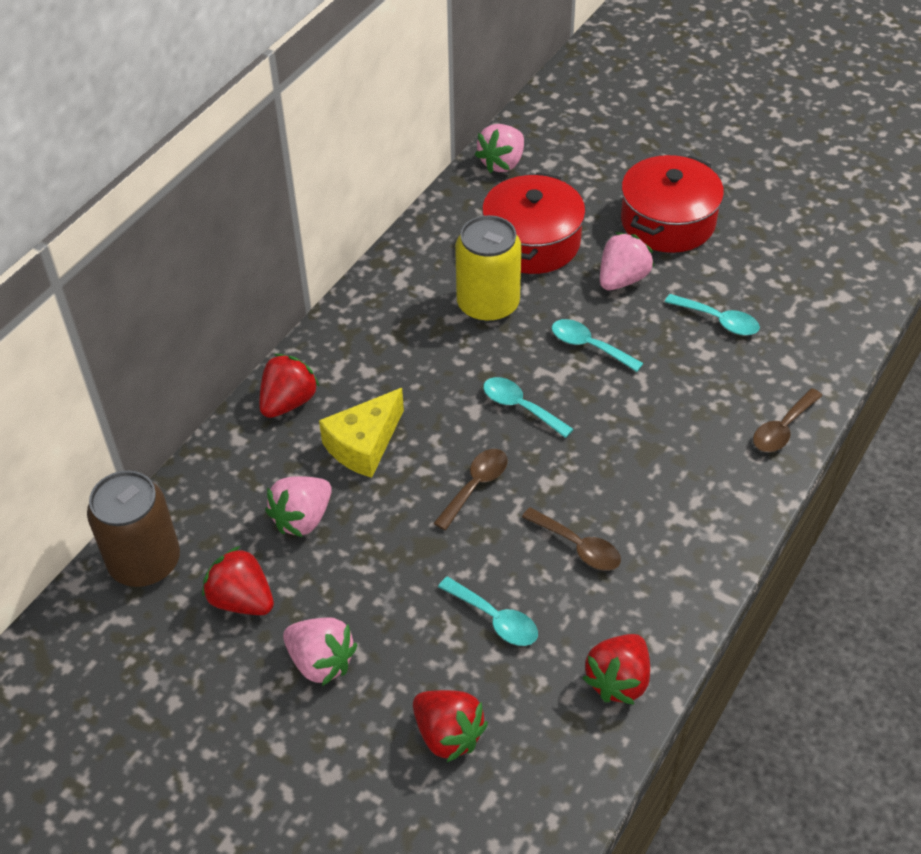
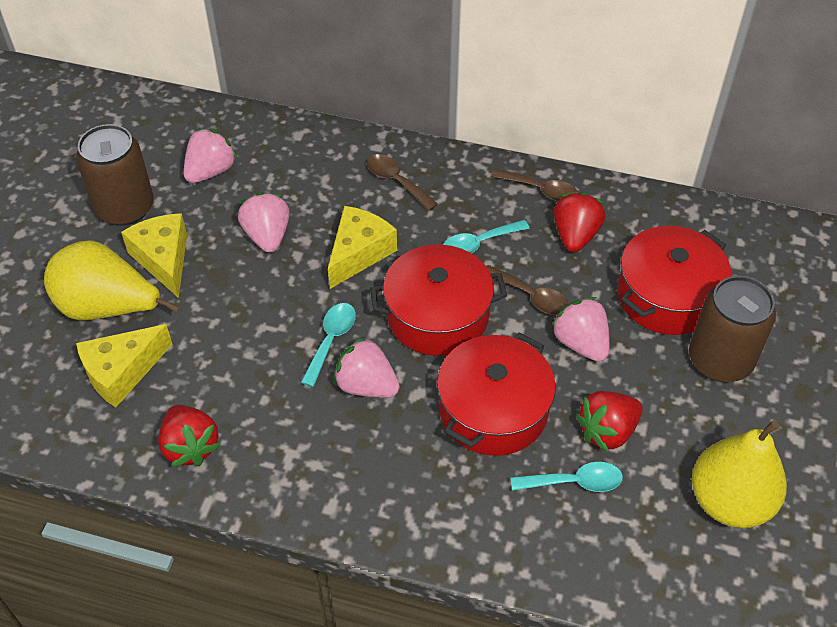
brown can: 1 -> 2
red pot: 2 -> 3
red strawberry: 4 -> 3
turquoise spoon: 4 -> 3
yellow can: 1 -> 0
yellow cheese: 1 -> 3
yellow pear: 0 -> 2

